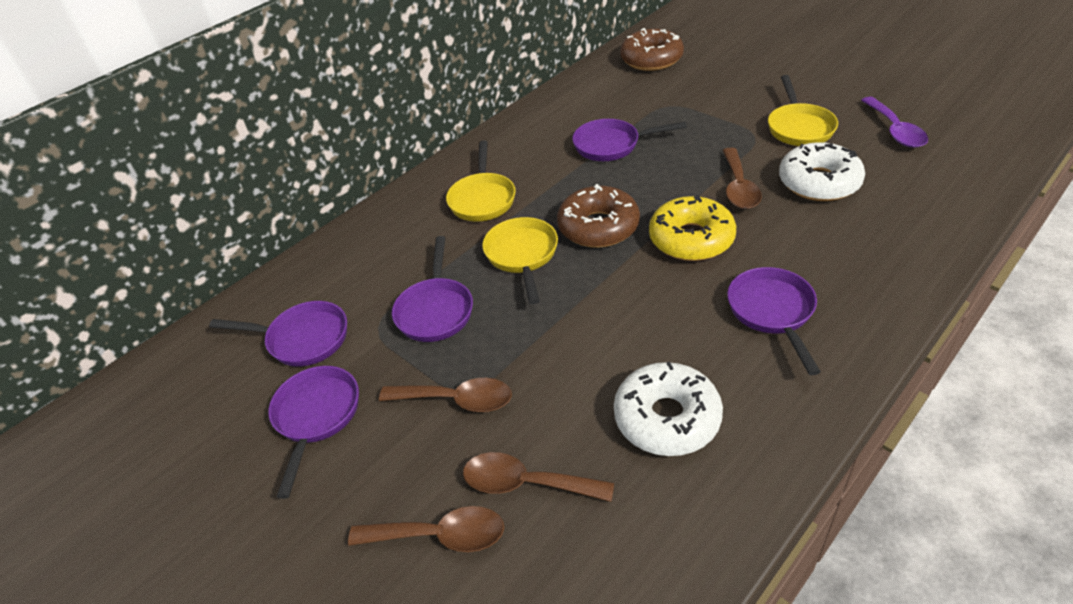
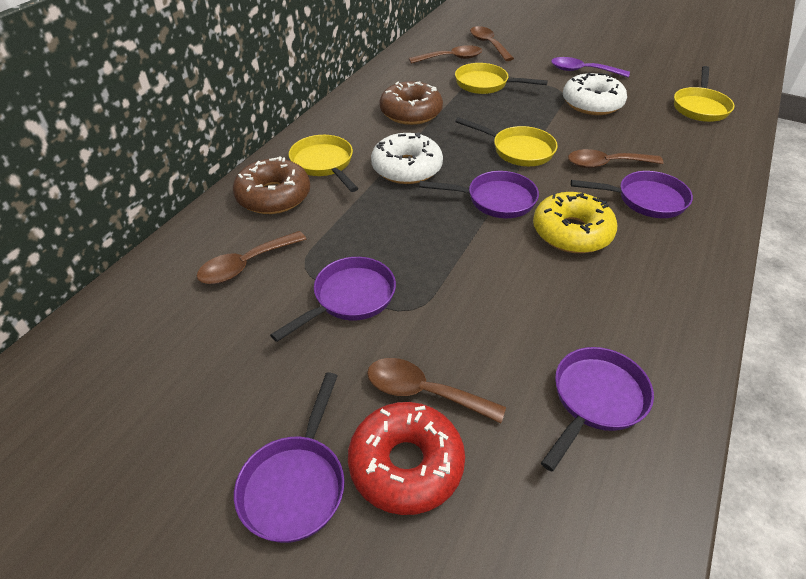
brown spoon: 4 -> 5
red donut: 0 -> 1
yellow pan: 3 -> 4

